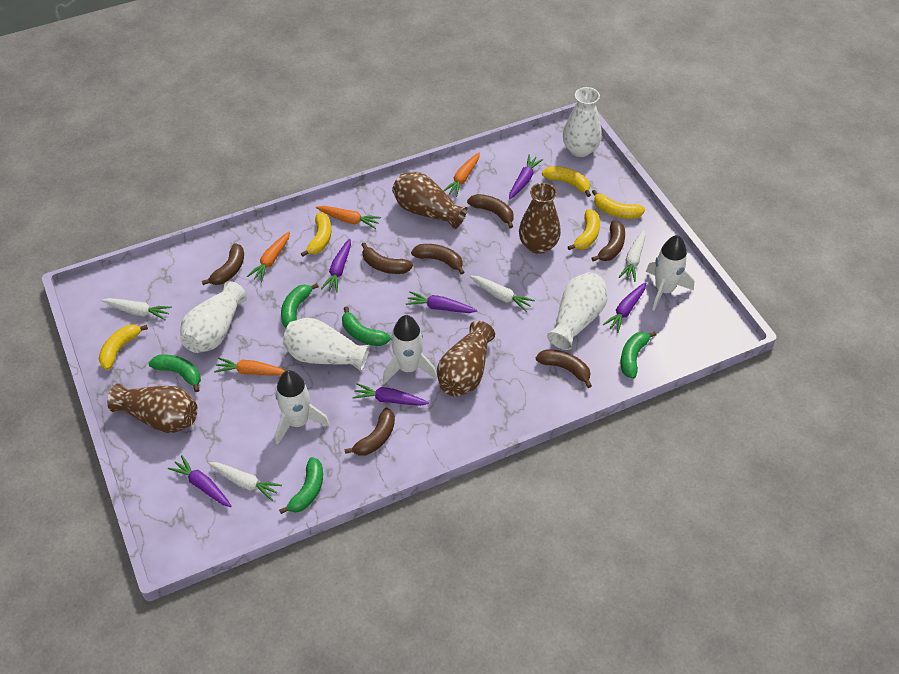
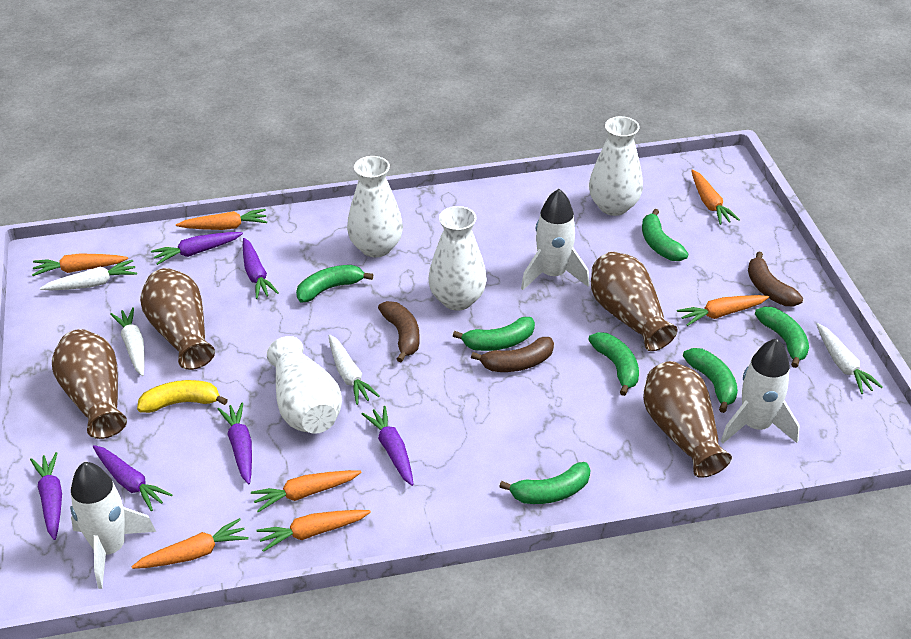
brown banana: 7 -> 3
green banana: 5 -> 7
orange carrot: 4 -> 7
yellow banana: 5 -> 1

